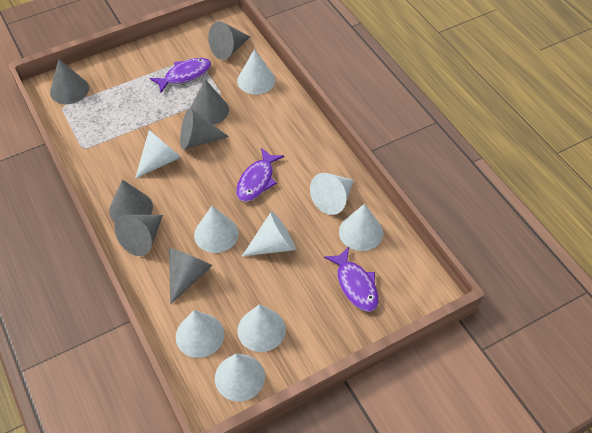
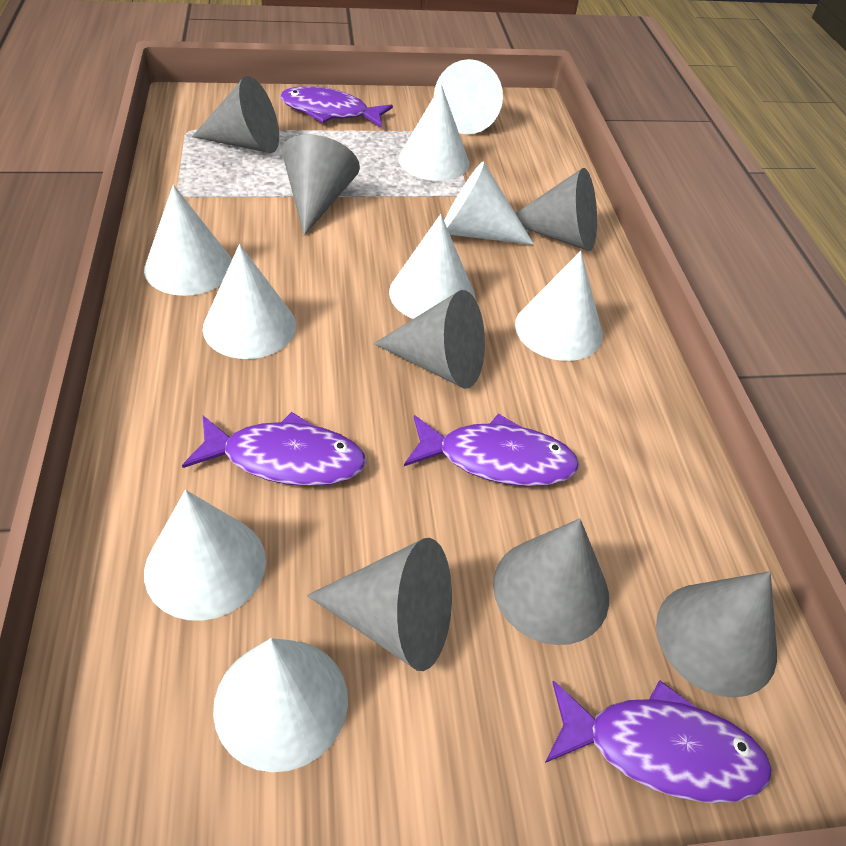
purple fish: 3 -> 4

